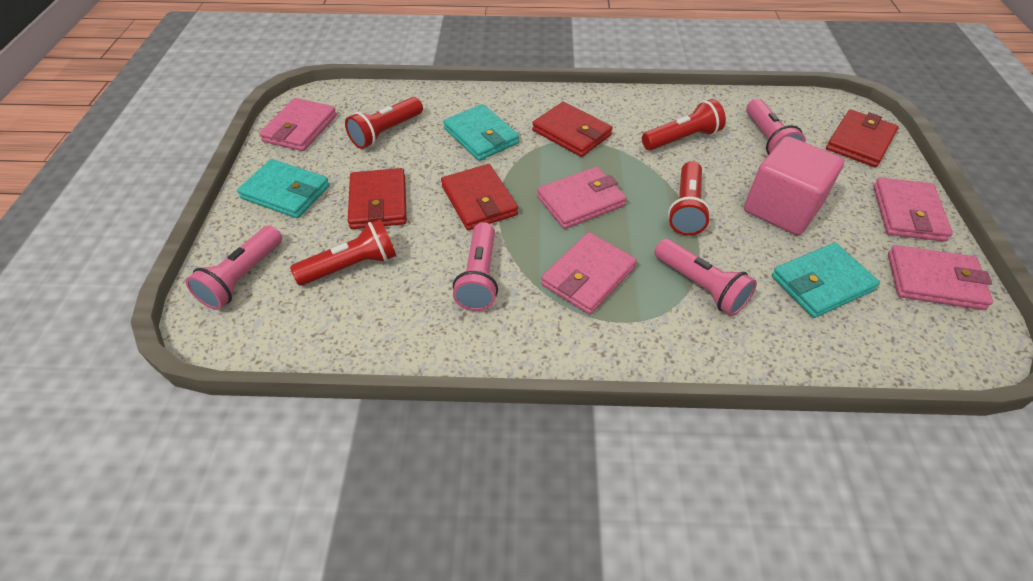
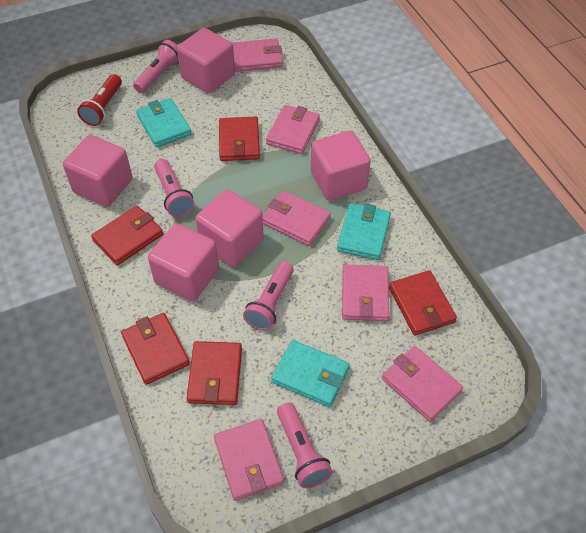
pink cube: 1 -> 5
pink wallet: 5 -> 6
red flashlight: 4 -> 1
red wallet: 4 -> 5

